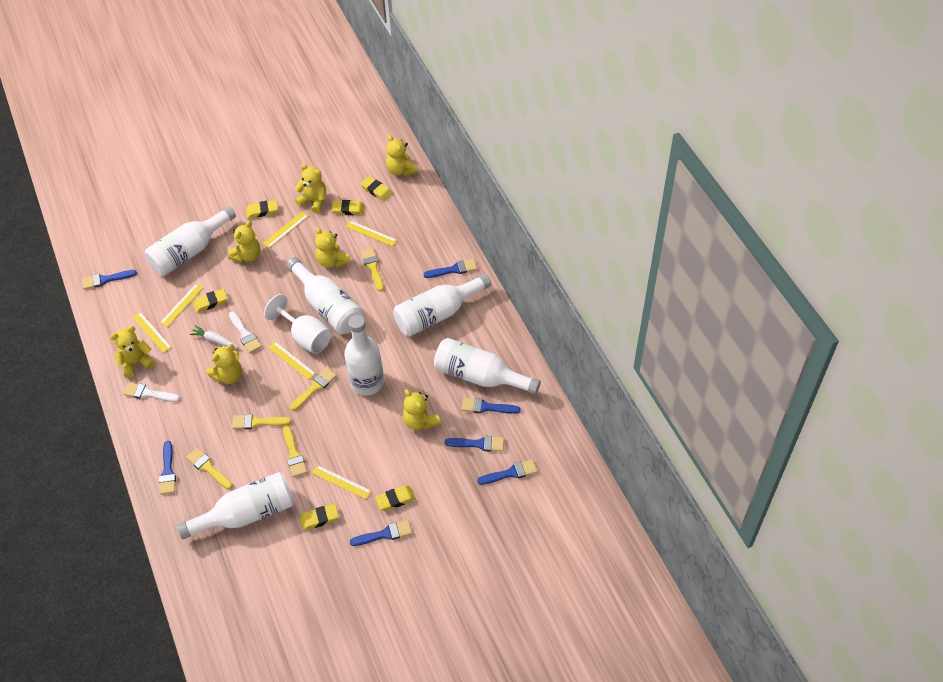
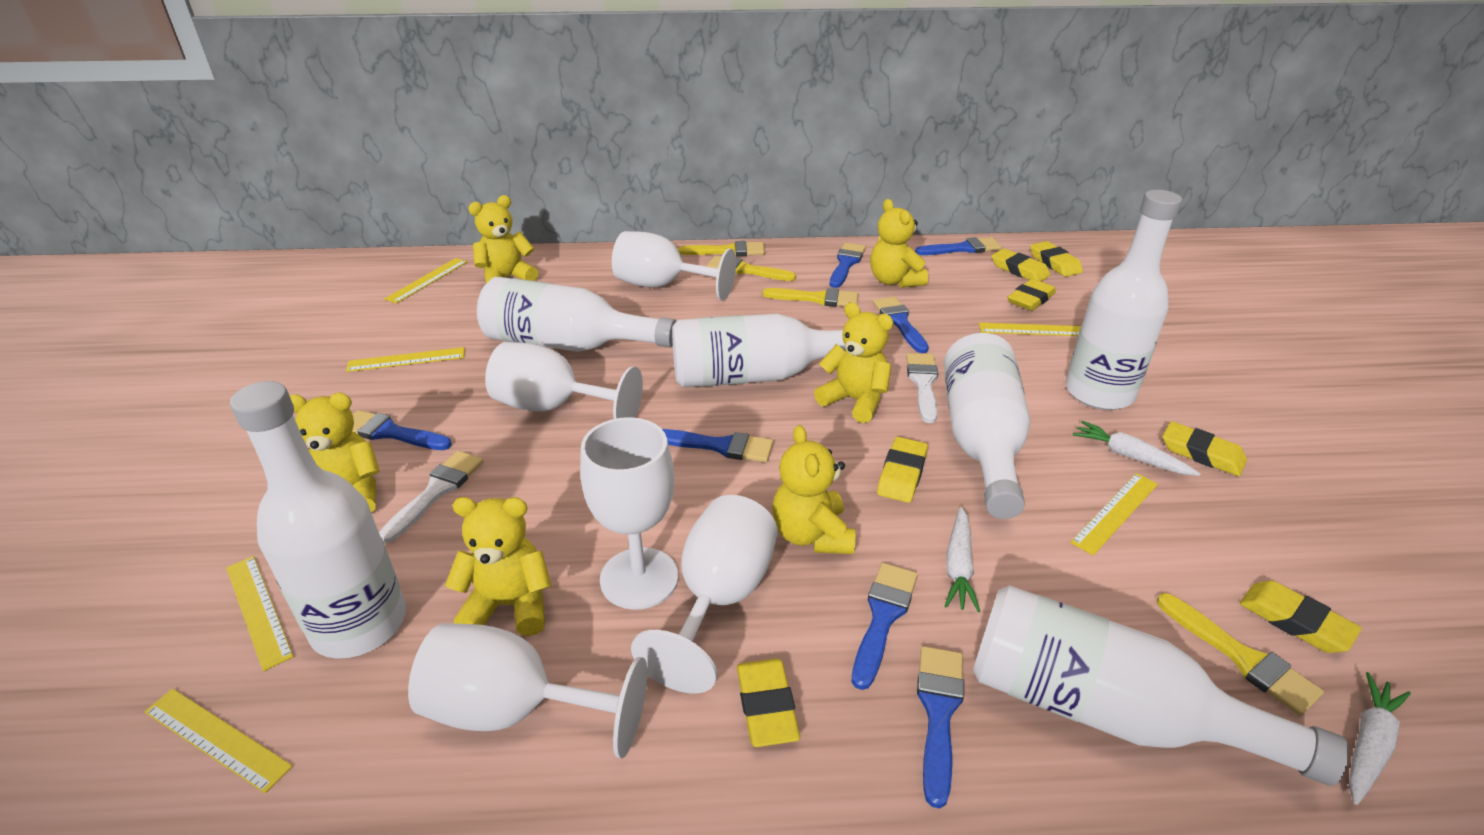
white carrot: 1 -> 3
white goblet: 1 -> 5
yellow brush: 5 -> 4
yellow eraser: 6 -> 7
yellow teddy bear: 7 -> 6

